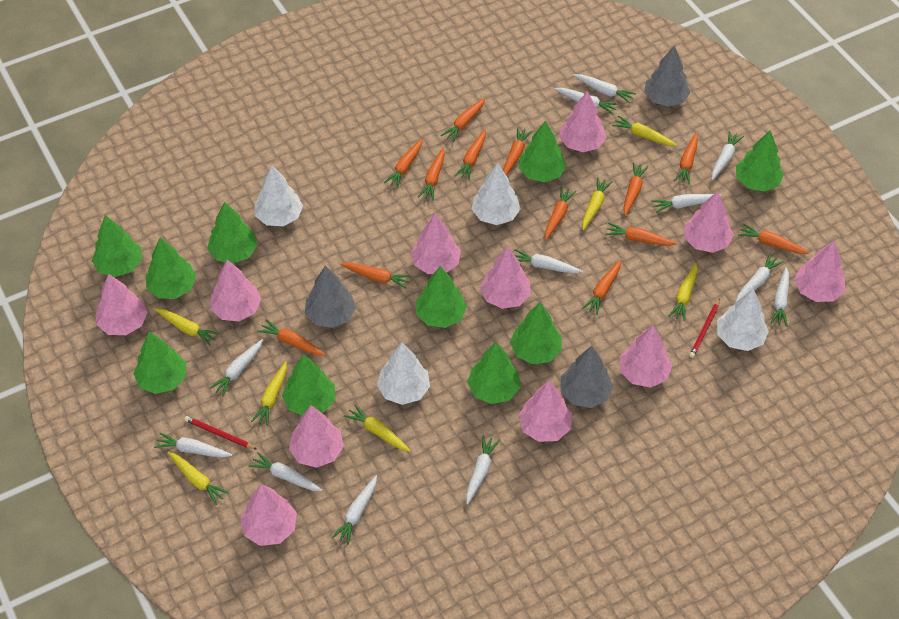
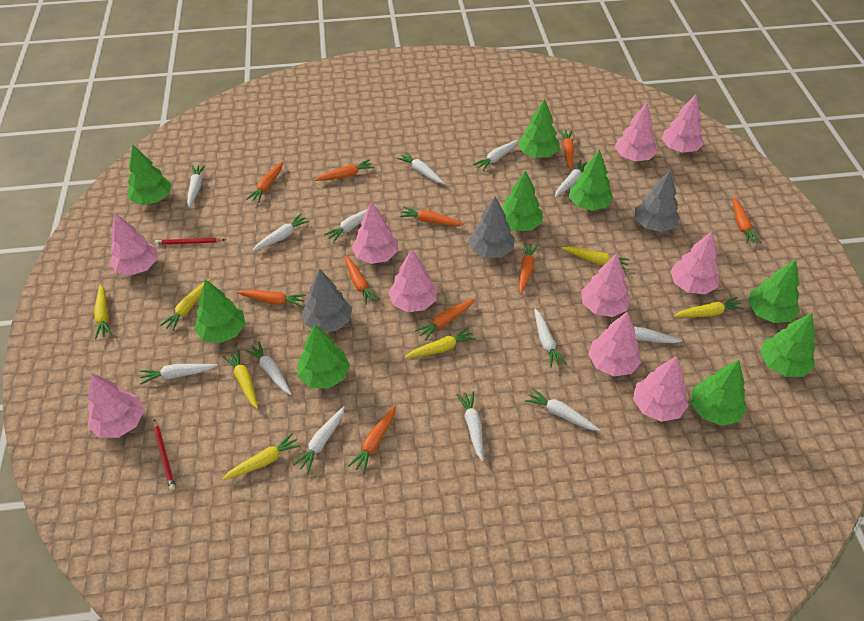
green tree: 10 -> 9
orange carrot: 13 -> 10
pink tree: 11 -> 10
white carrot: 12 -> 13
white tree: 4 -> 0

